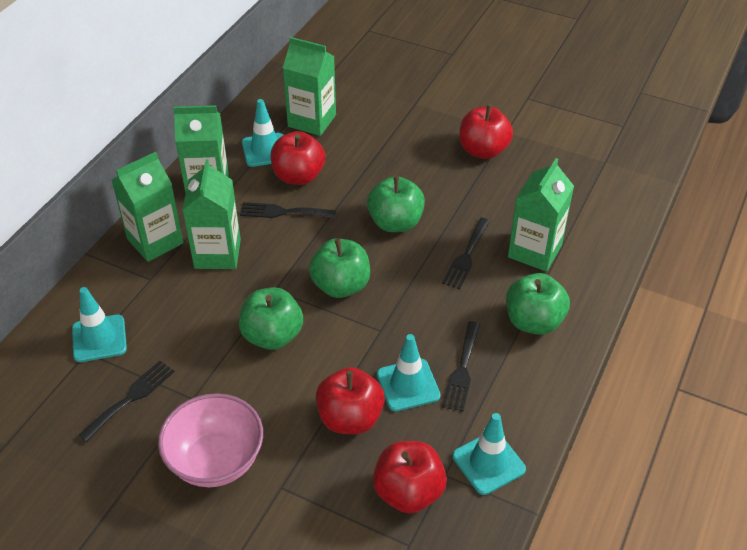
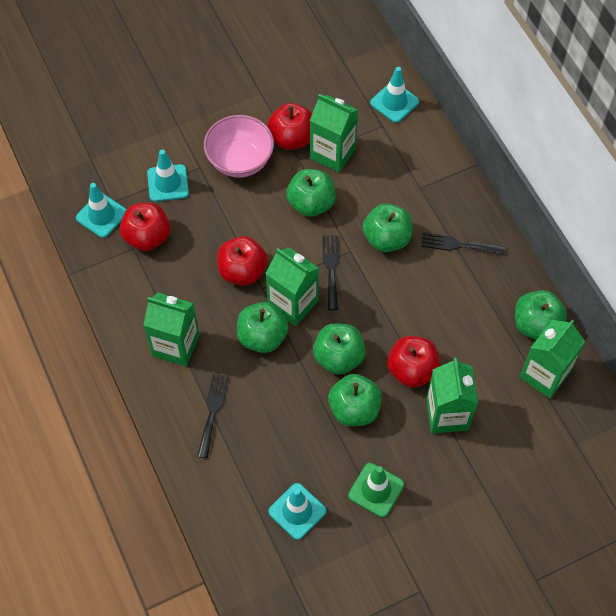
black fork: 4 -> 3
green apple: 4 -> 6
green traffic cone: 0 -> 1

